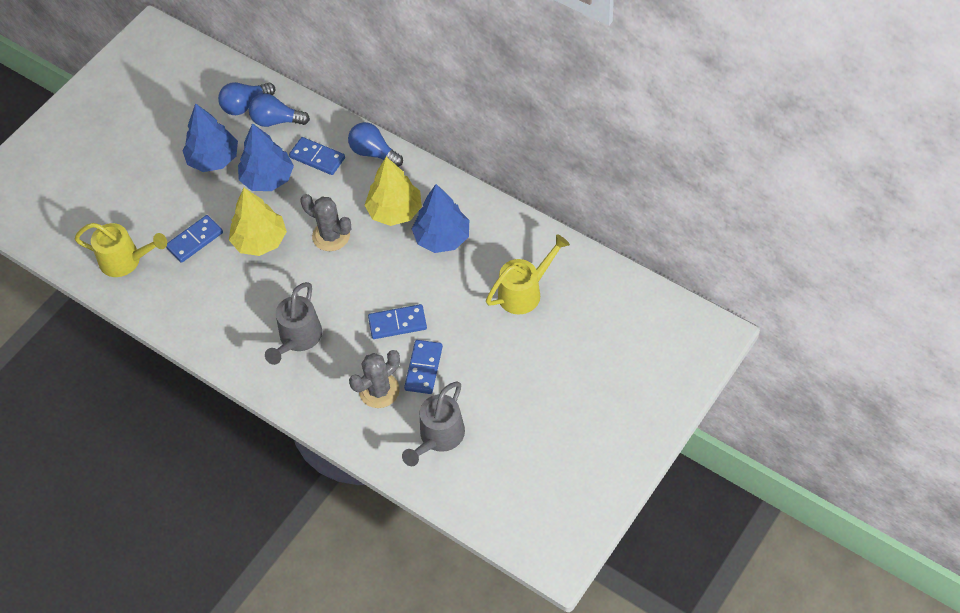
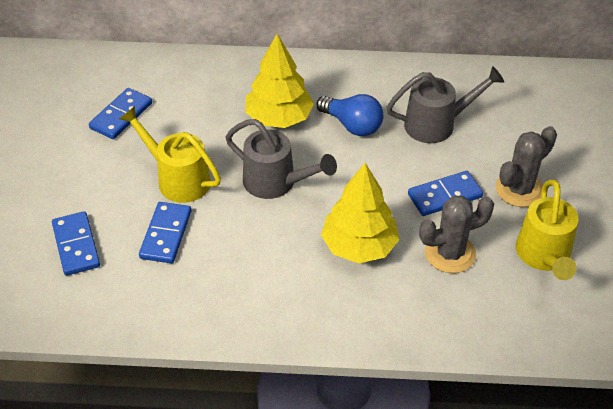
blue light bulb: 3 -> 1
blue tree: 3 -> 0

